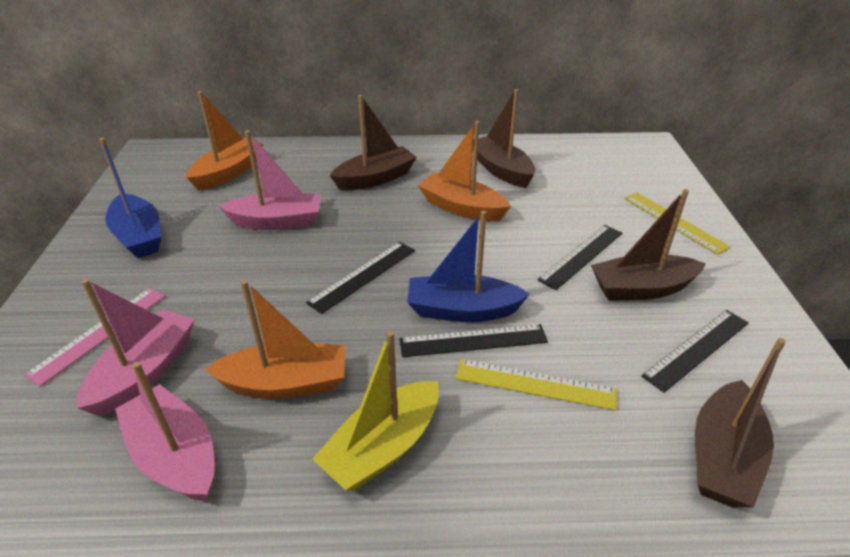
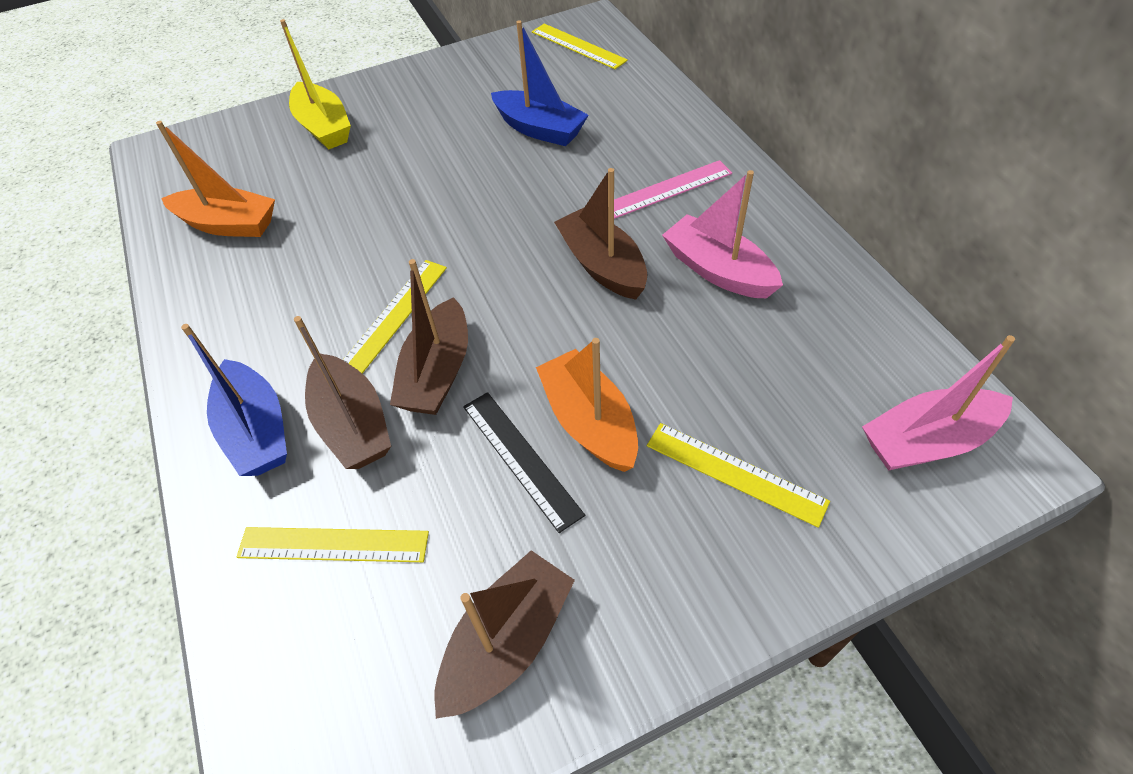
black ruler: 4 -> 1
orange boat: 3 -> 2
pink boat: 3 -> 2
yellow ruler: 2 -> 4

